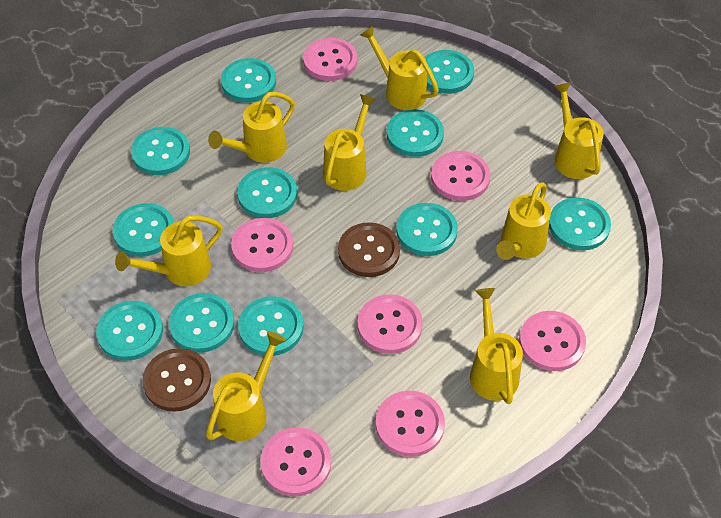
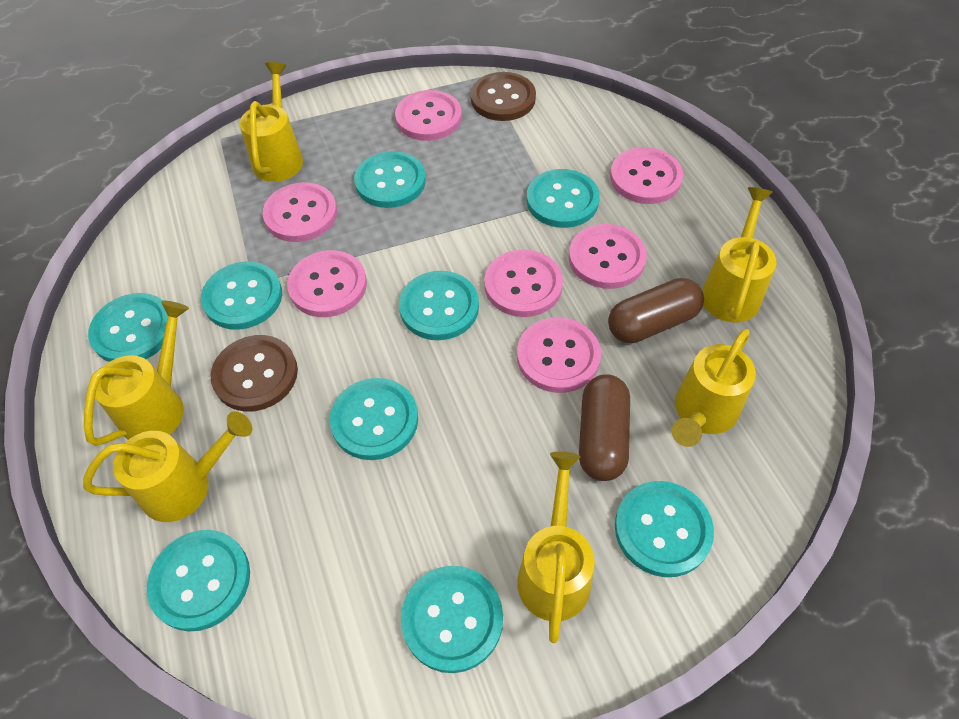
brown capsule: 0 -> 2
turquoise button: 11 -> 9
yellow watering can: 8 -> 6

